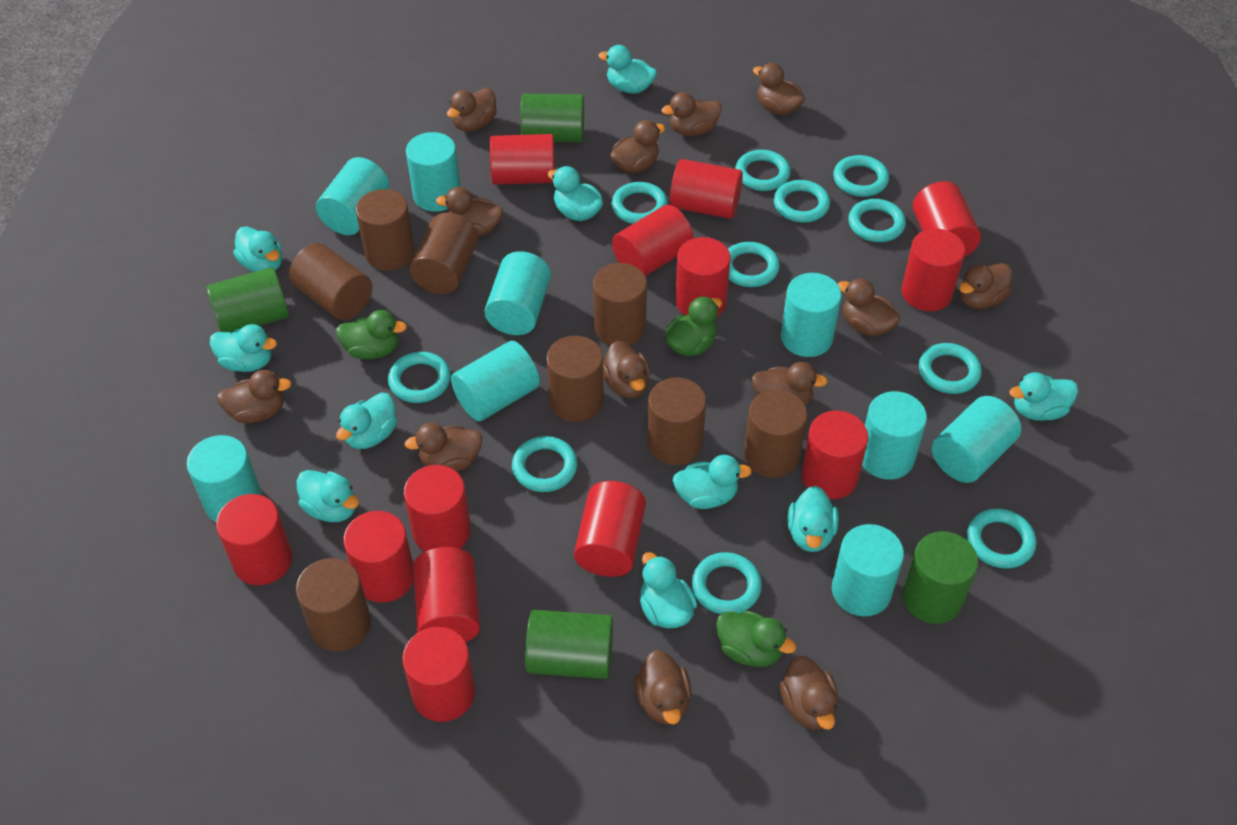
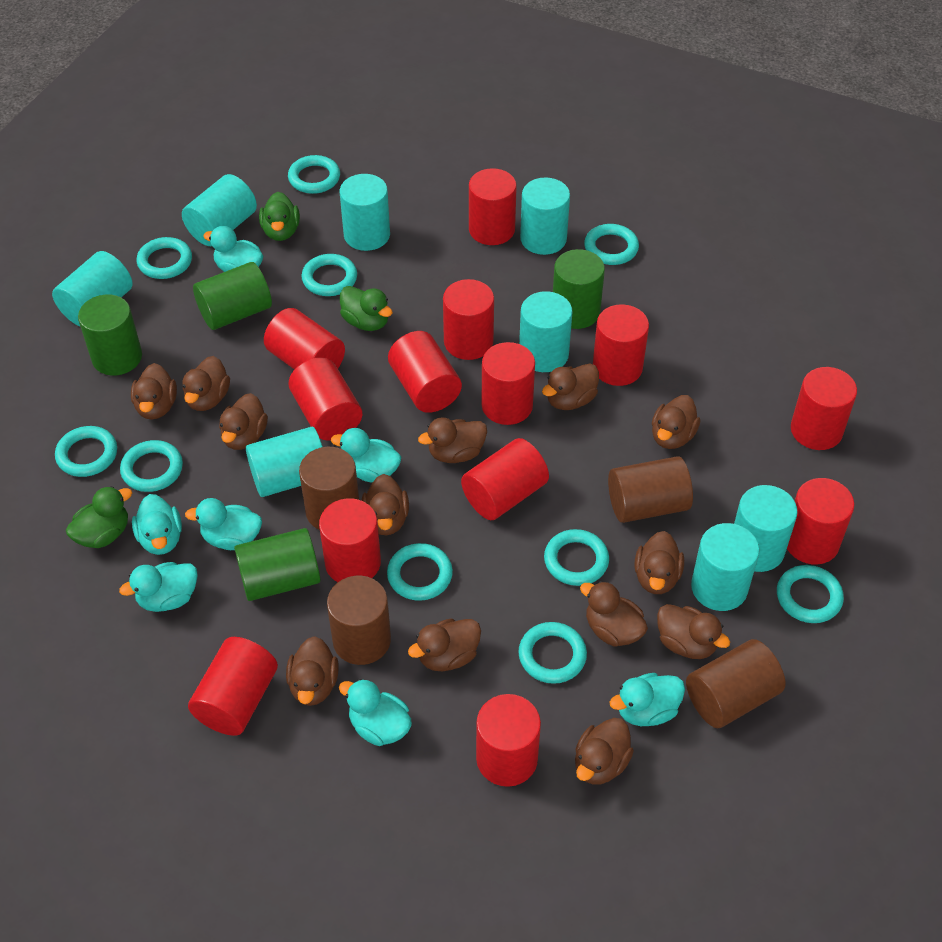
brown cylinder: 8 -> 4
turquoise cylinder: 9 -> 8
turquoise duck: 10 -> 7
turquoise ring: 11 -> 10

